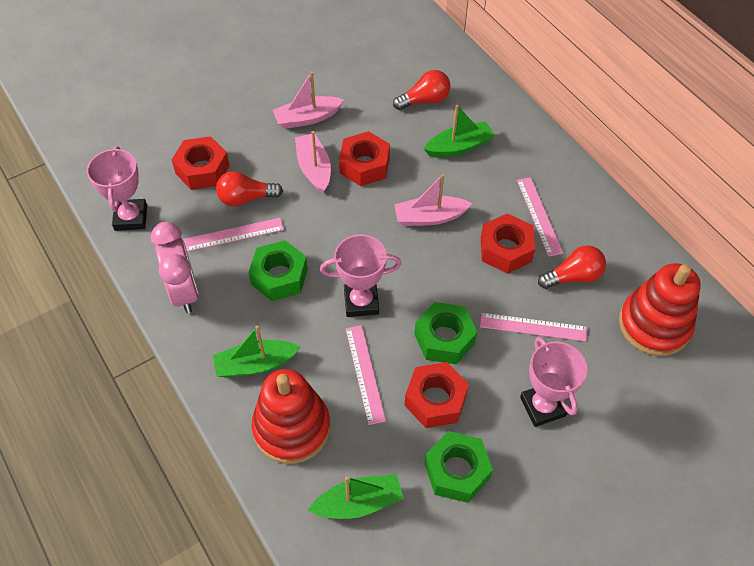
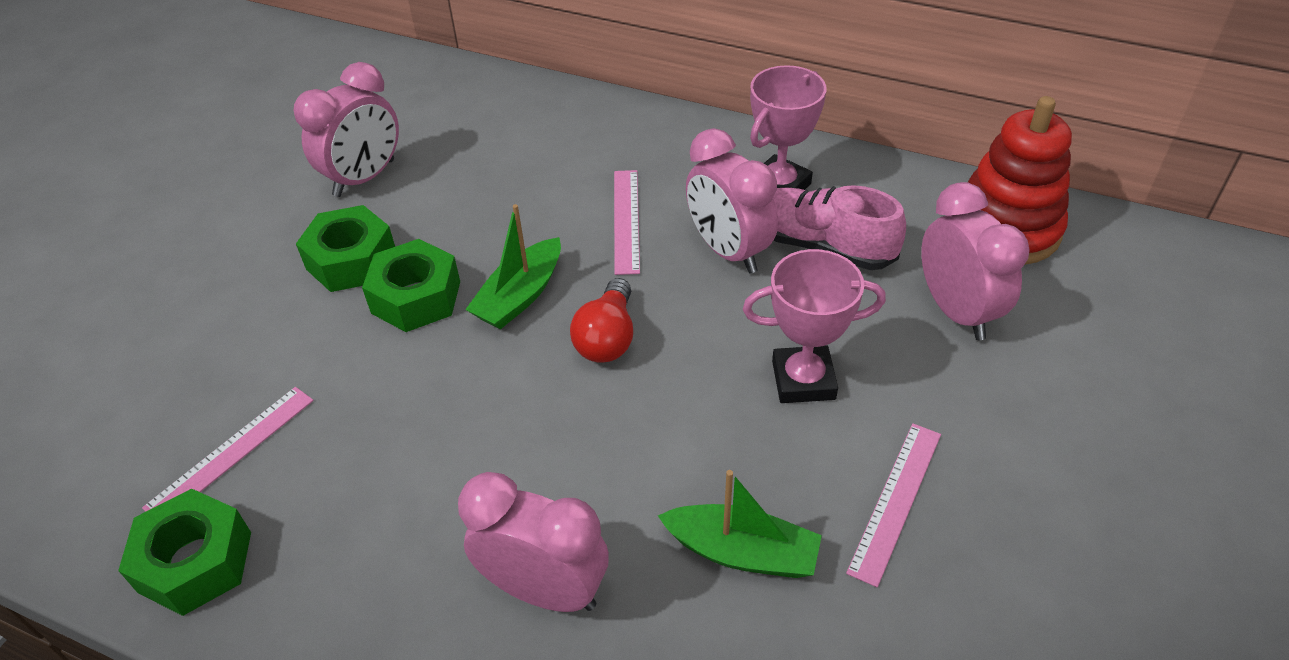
green boat: 3 -> 2
pink boat: 3 -> 0
pink clock: 1 -> 4
pink ruler: 4 -> 3
pink shoe: 0 -> 1
pink trophy: 3 -> 2
red light bulb: 3 -> 1
red nut: 4 -> 0
red stacking toy: 2 -> 1

